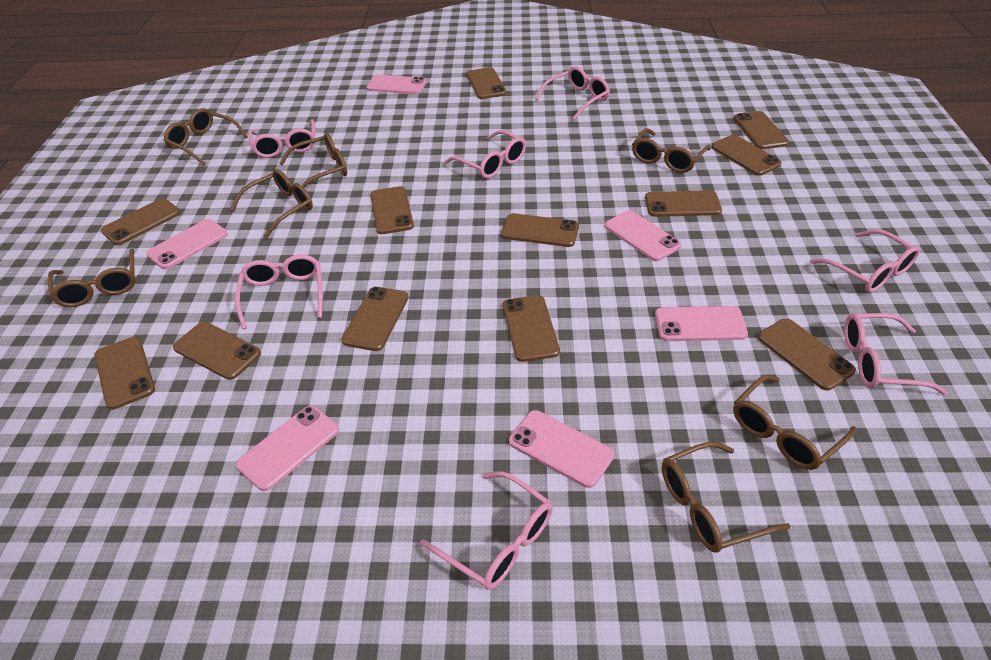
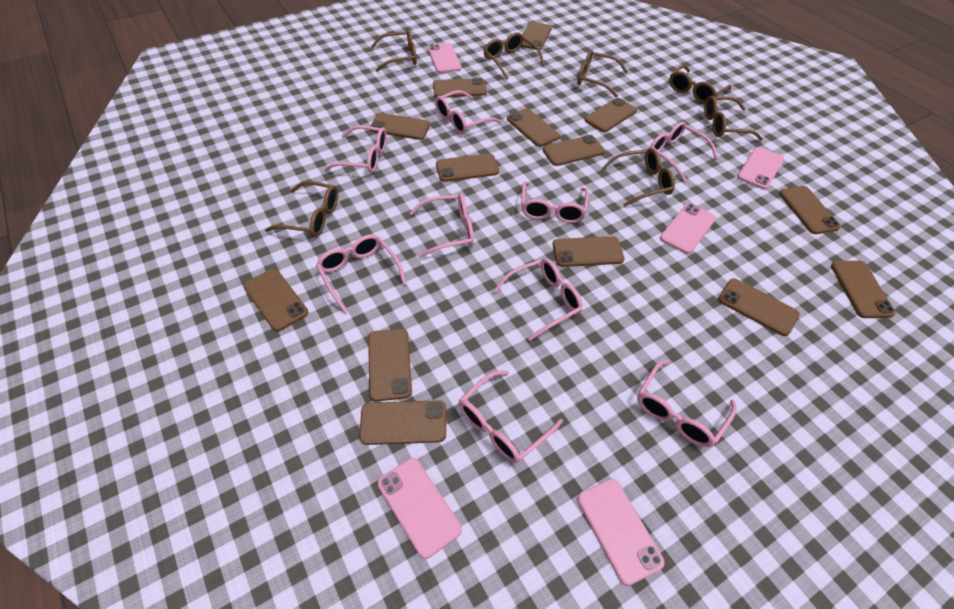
brown phone: 12 -> 14
pink glasses: 7 -> 9
pink phone: 6 -> 5

